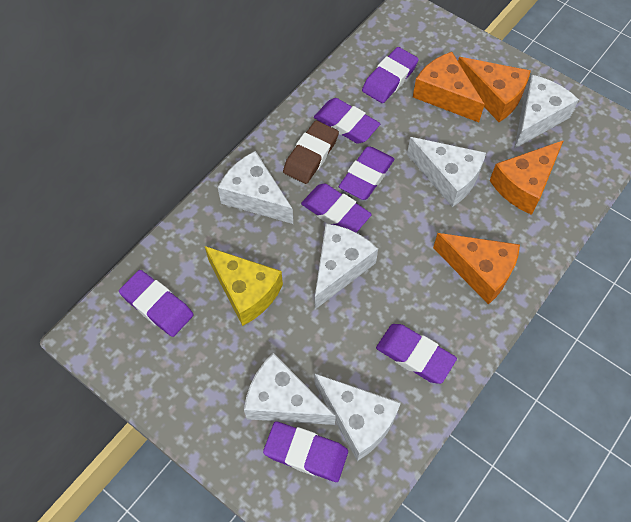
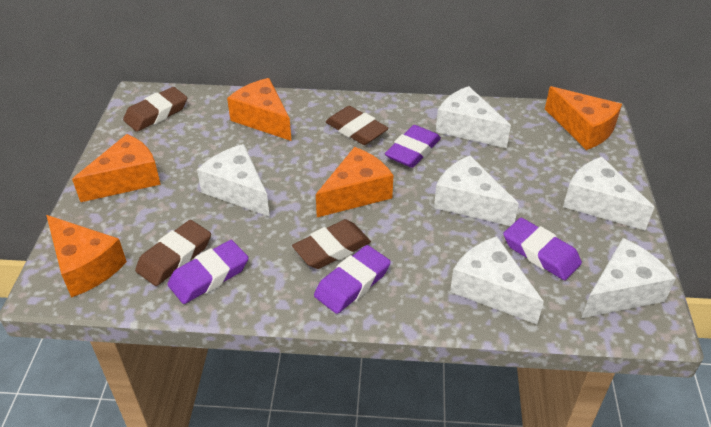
brown eraser: 1 -> 4
orange cheese: 4 -> 5
purple eraser: 7 -> 4
yellow cheese: 1 -> 0

